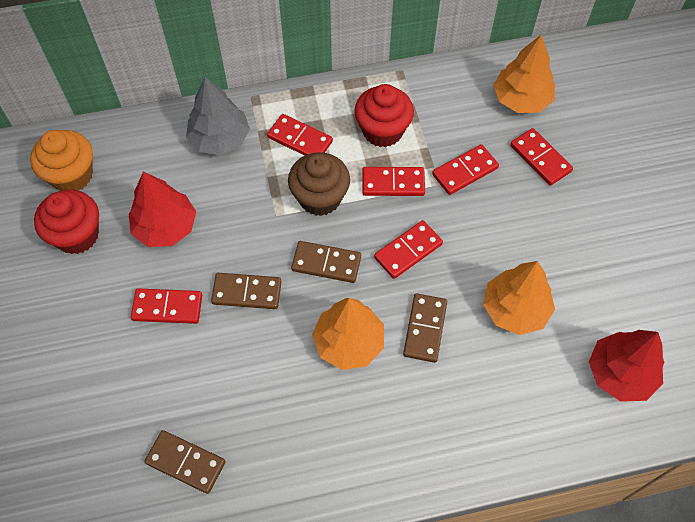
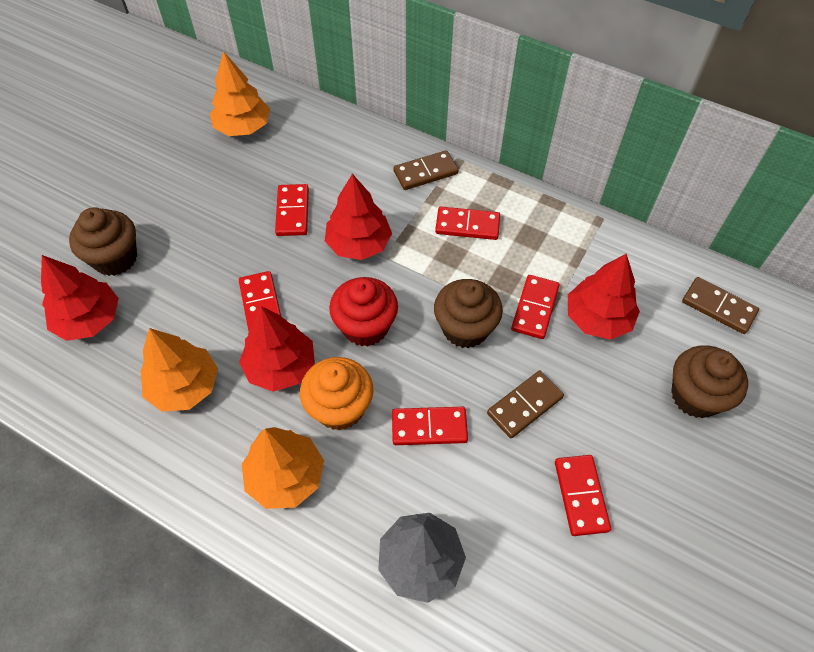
brown cupcake: 1 -> 3
brown domino: 4 -> 3
red cupcake: 2 -> 1
red tree: 2 -> 4

